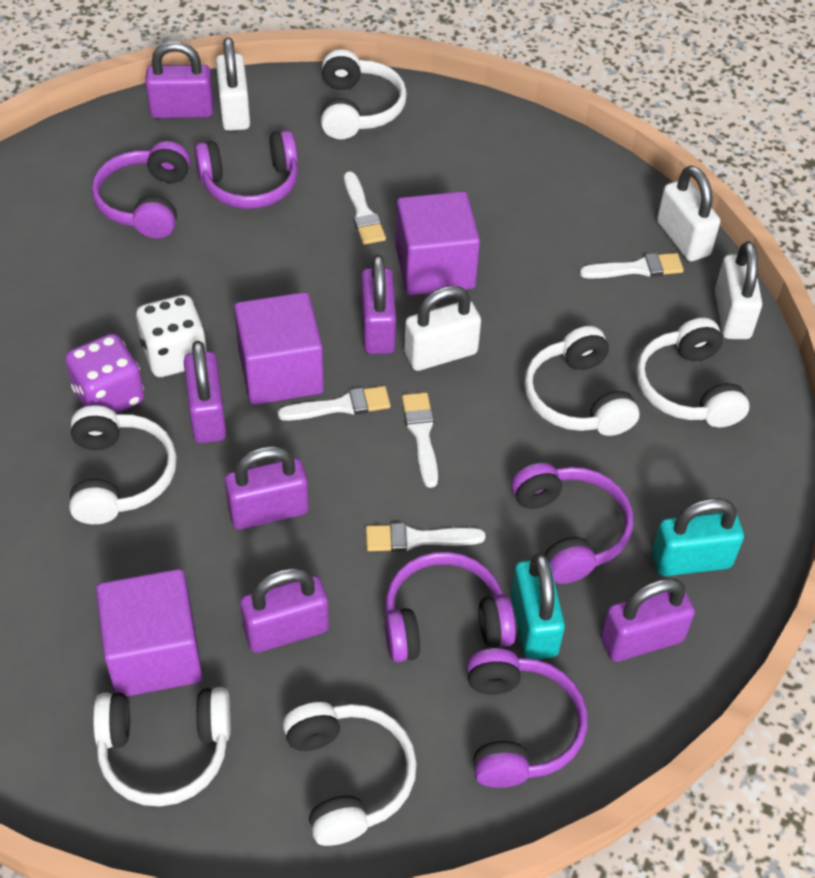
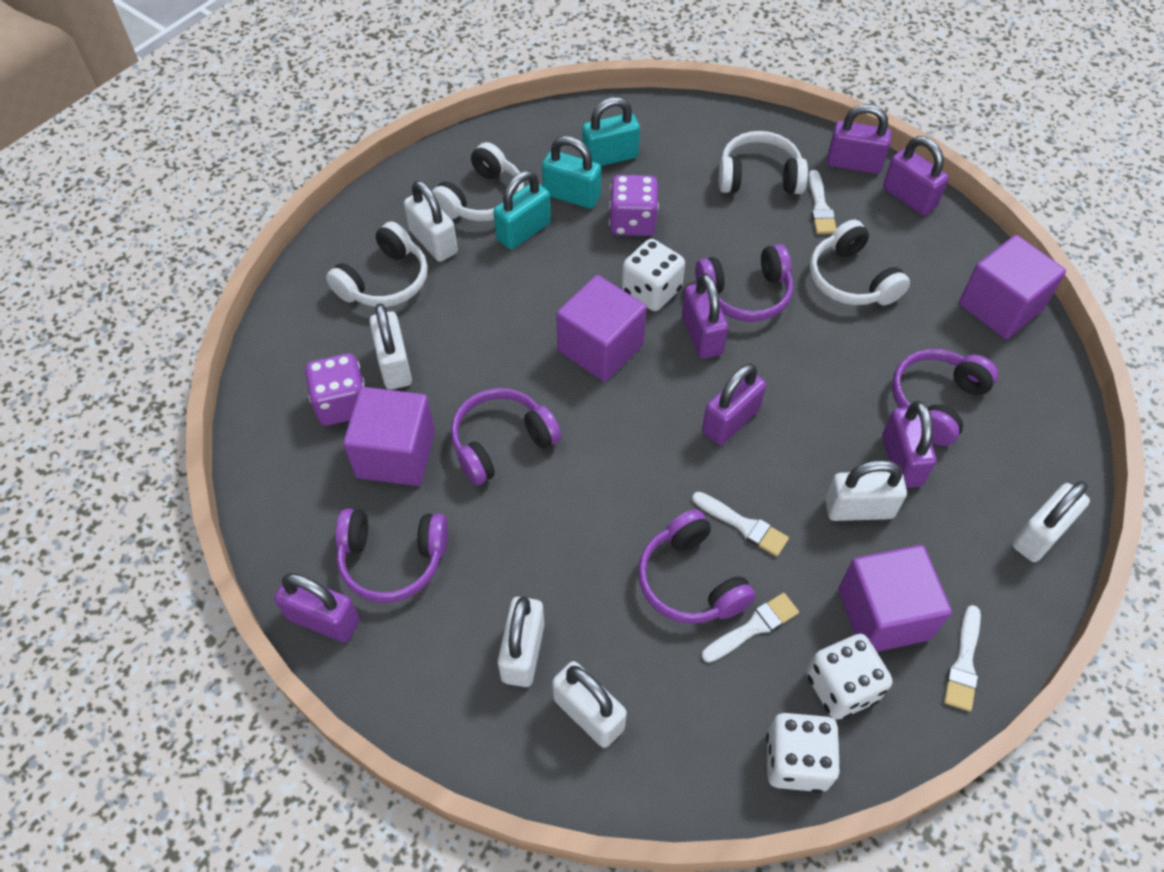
purple cube: 3 -> 4
purple dice: 1 -> 2
turquoise padlock: 2 -> 3
white brush: 5 -> 4
white dice: 1 -> 3
white headphones: 6 -> 4
white padlock: 4 -> 6

